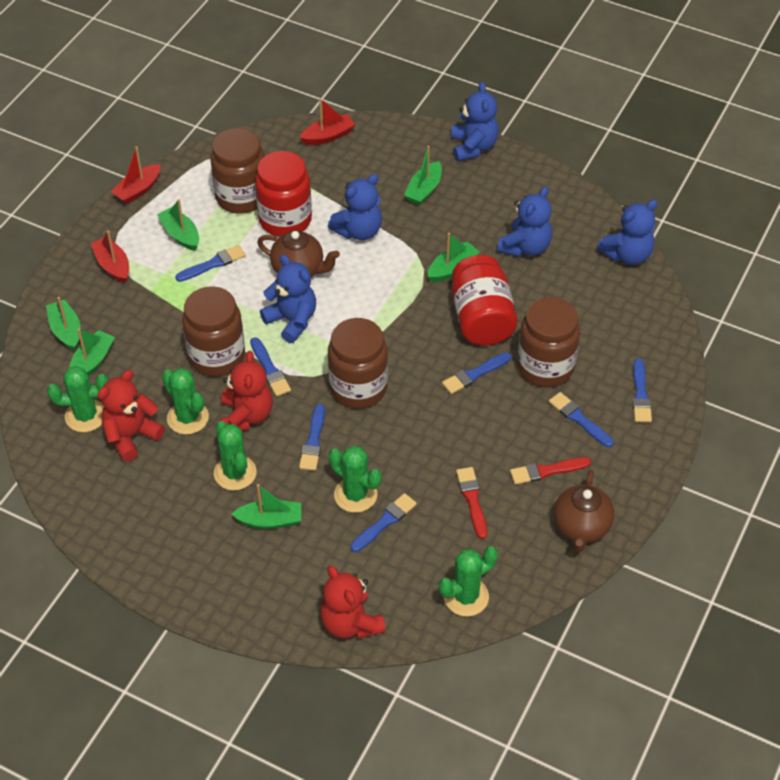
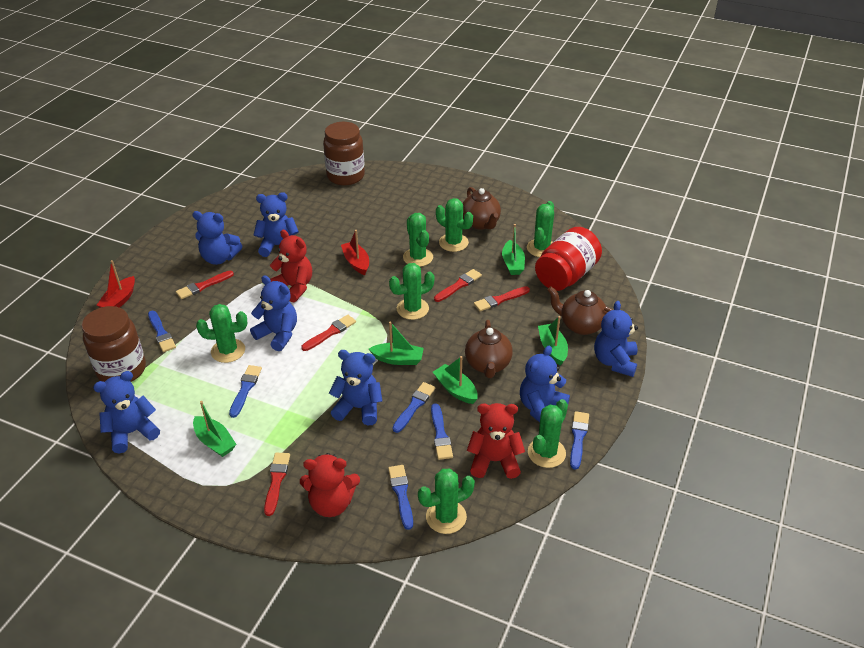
blue brush: 7 -> 6
blue teddy bear: 5 -> 7
brown jar: 4 -> 2
brown teapot: 2 -> 3
green boat: 6 -> 5
green cactus: 5 -> 7
red boat: 3 -> 2
red brush: 2 -> 5
red jar: 2 -> 1

